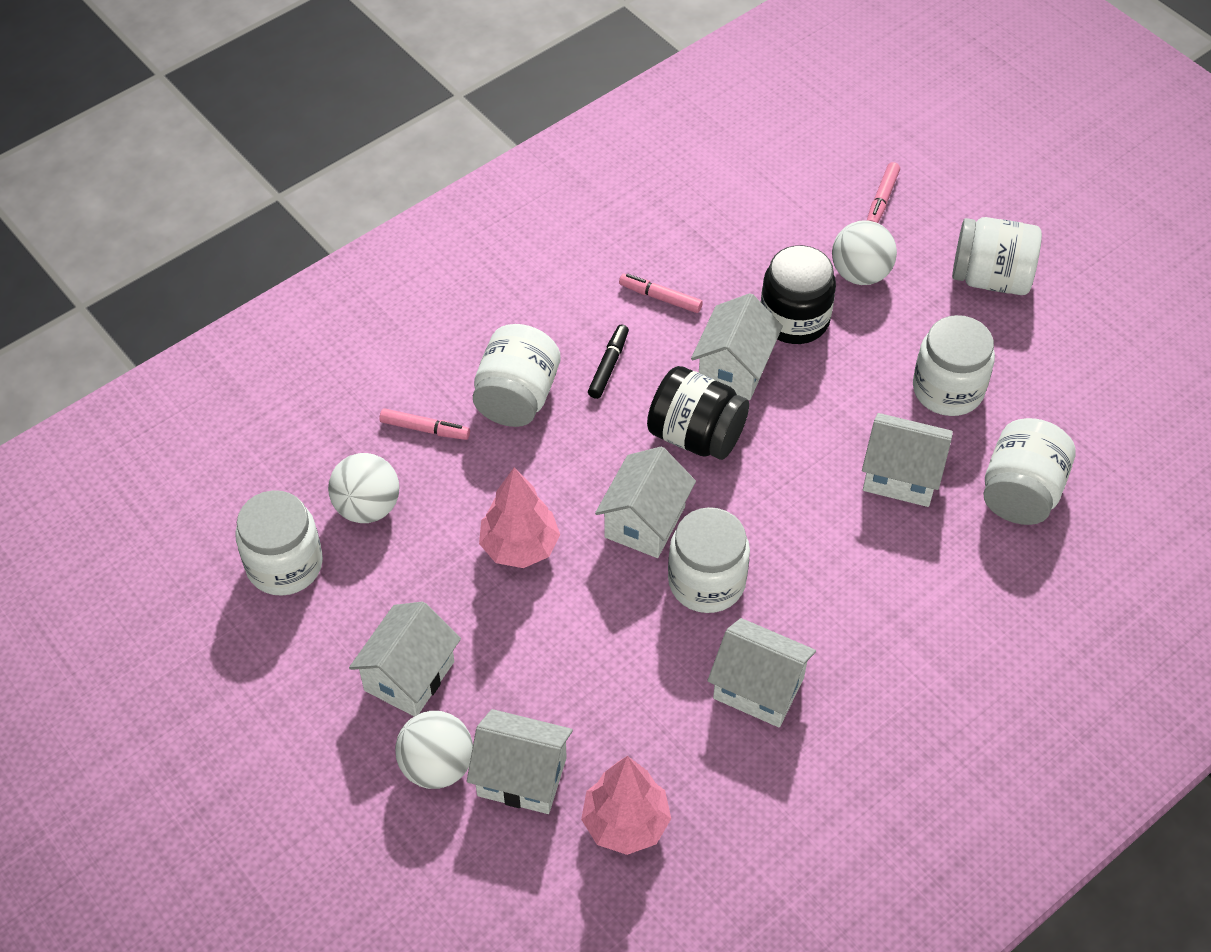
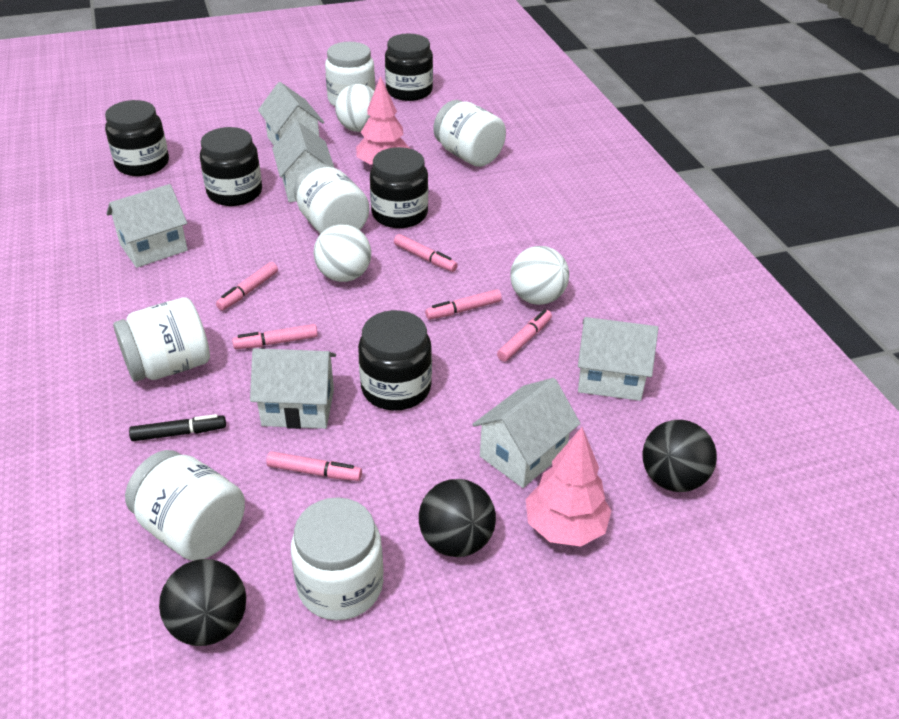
black ball: 0 -> 3
black jar: 2 -> 5
pink marker: 3 -> 6

